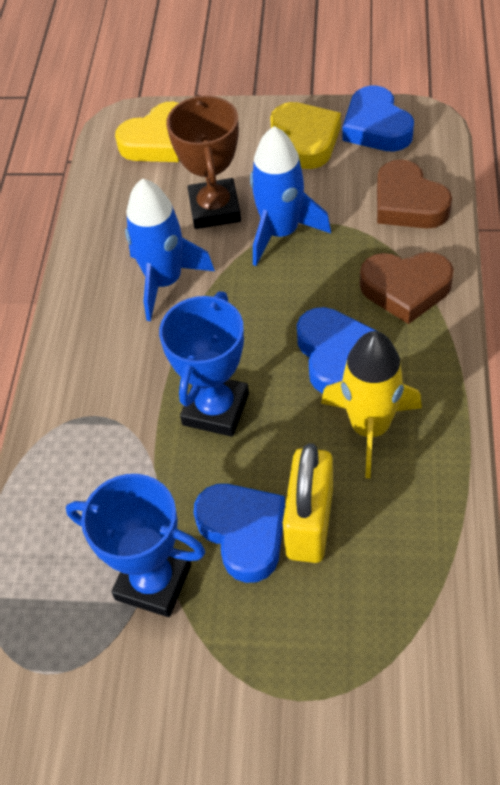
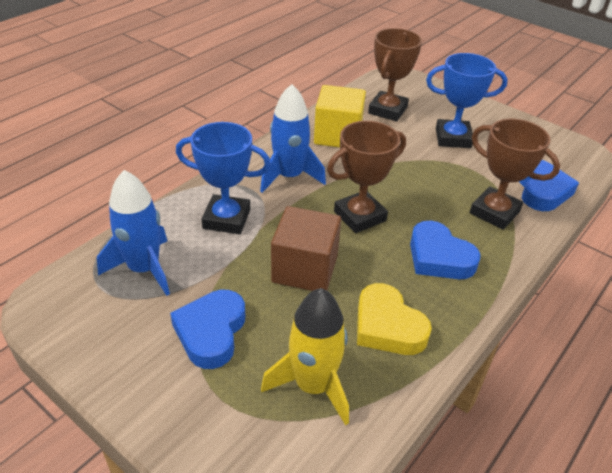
brown cube: 0 -> 1
brown heart: 2 -> 0
brown trophy: 1 -> 3
yellow cube: 0 -> 1
yellow heart: 2 -> 1
yellow padlock: 1 -> 0

